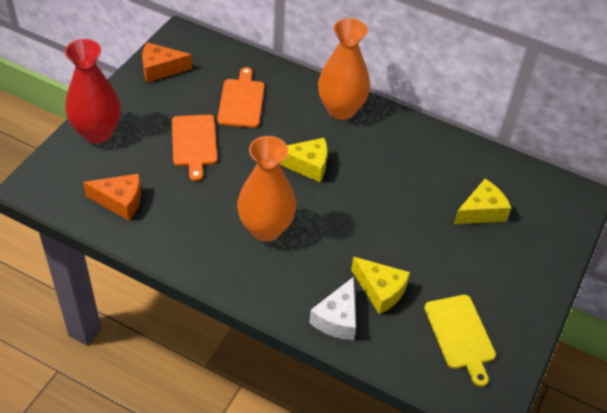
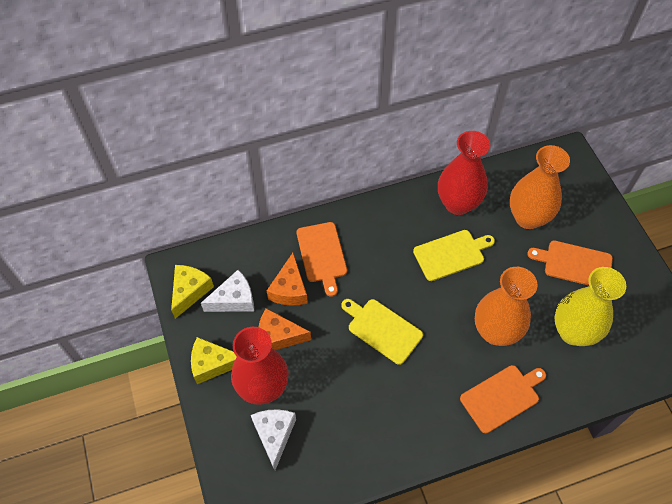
orange cutting board: 2 -> 3
red vase: 1 -> 2
white cheese: 1 -> 2
yellow cheese: 3 -> 2
yellow cutting board: 1 -> 2
yellow vase: 0 -> 1

